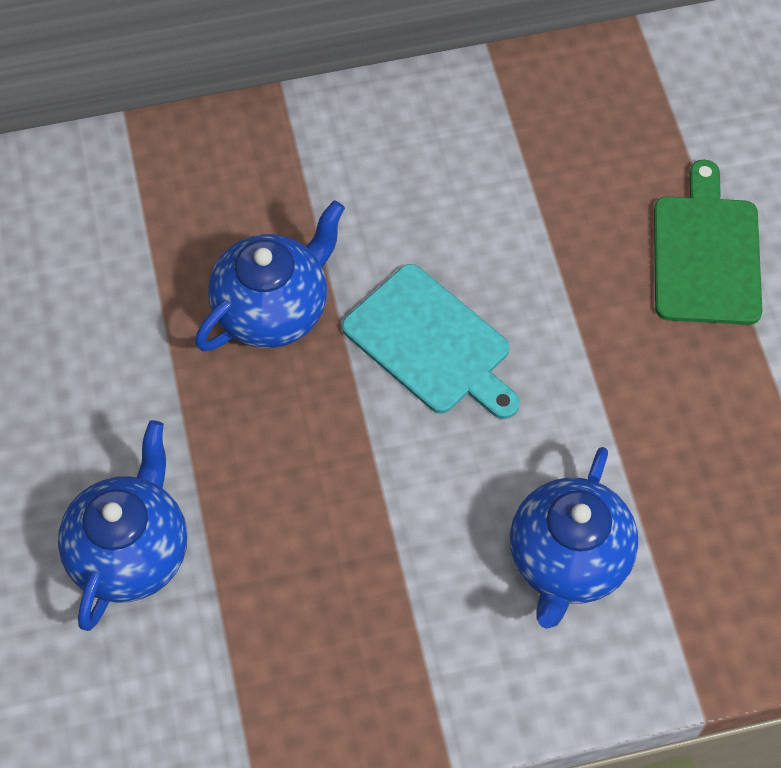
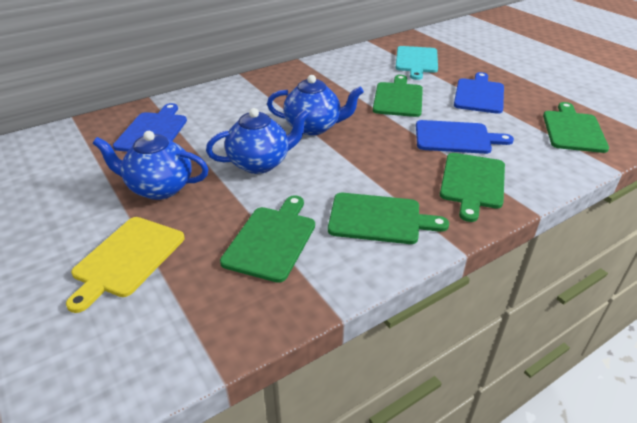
blue cutting board: 0 -> 3
green cutting board: 1 -> 5
yellow cutting board: 0 -> 1

